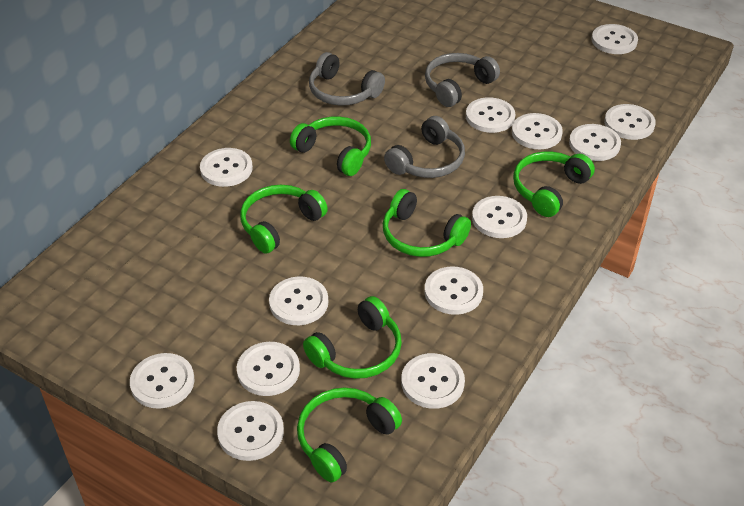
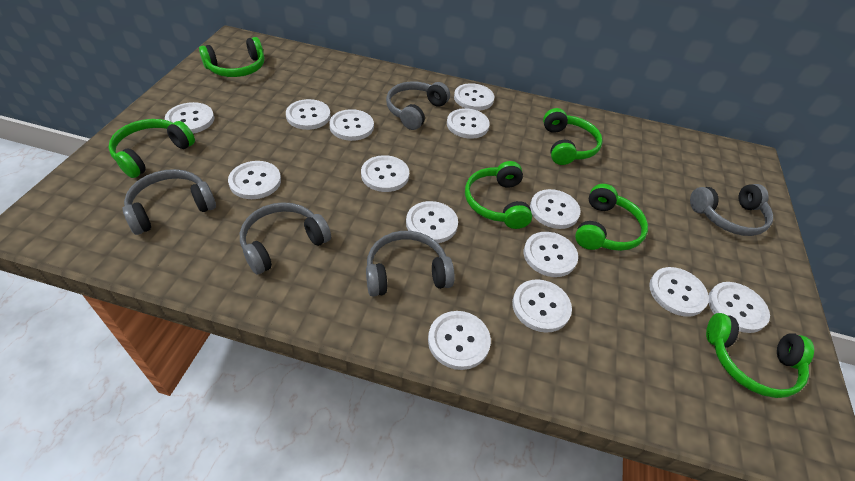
grey headphones: 3 -> 5
white button: 13 -> 14

